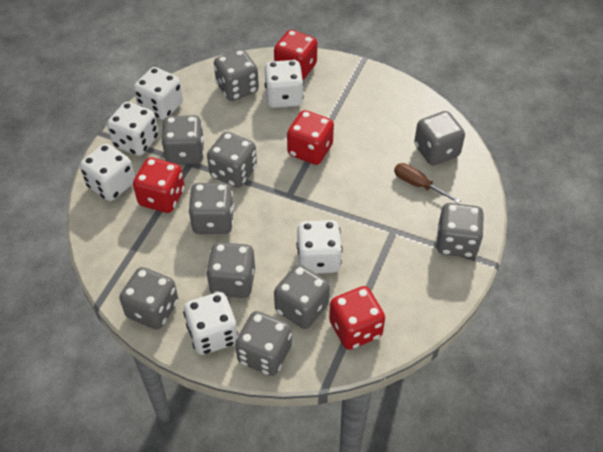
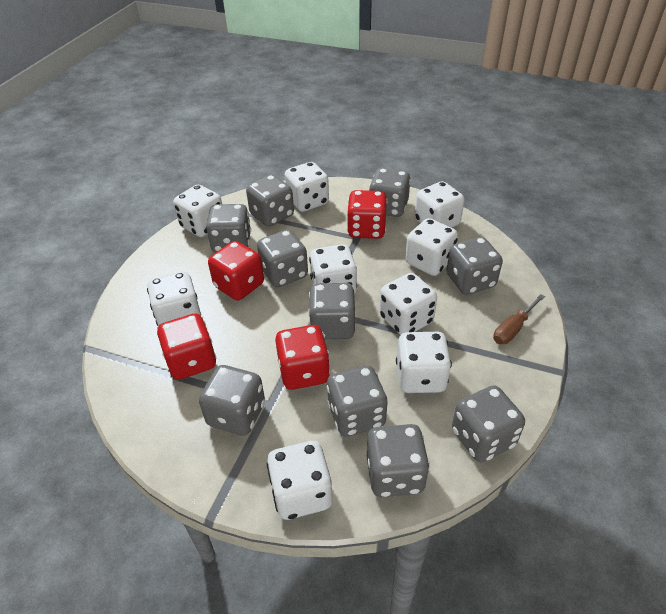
white dice: 6 -> 9

